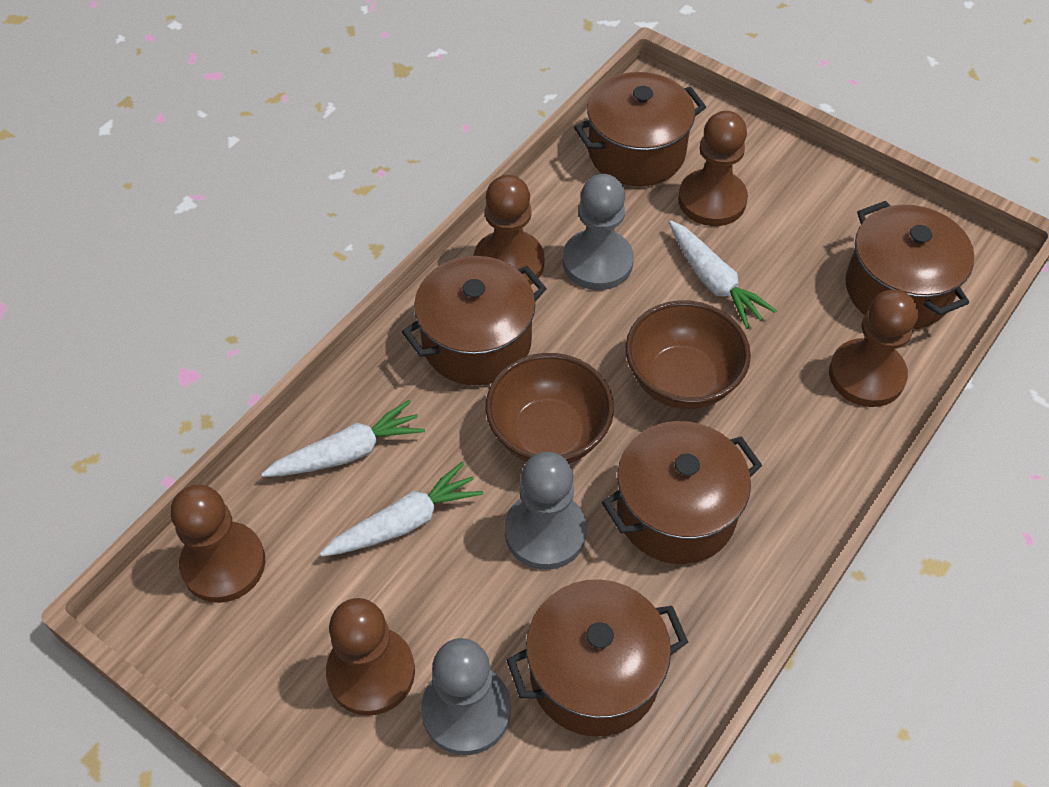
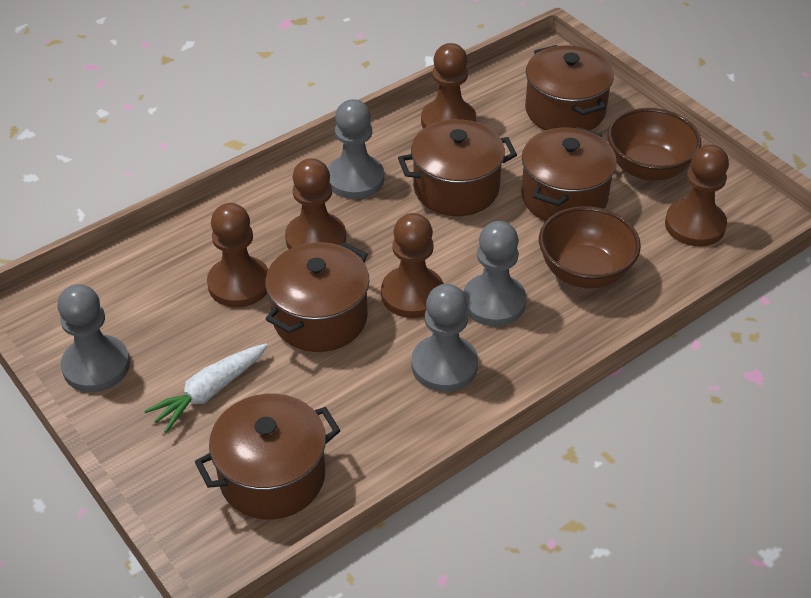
grey pawn: 3 -> 4
white carrot: 3 -> 1

